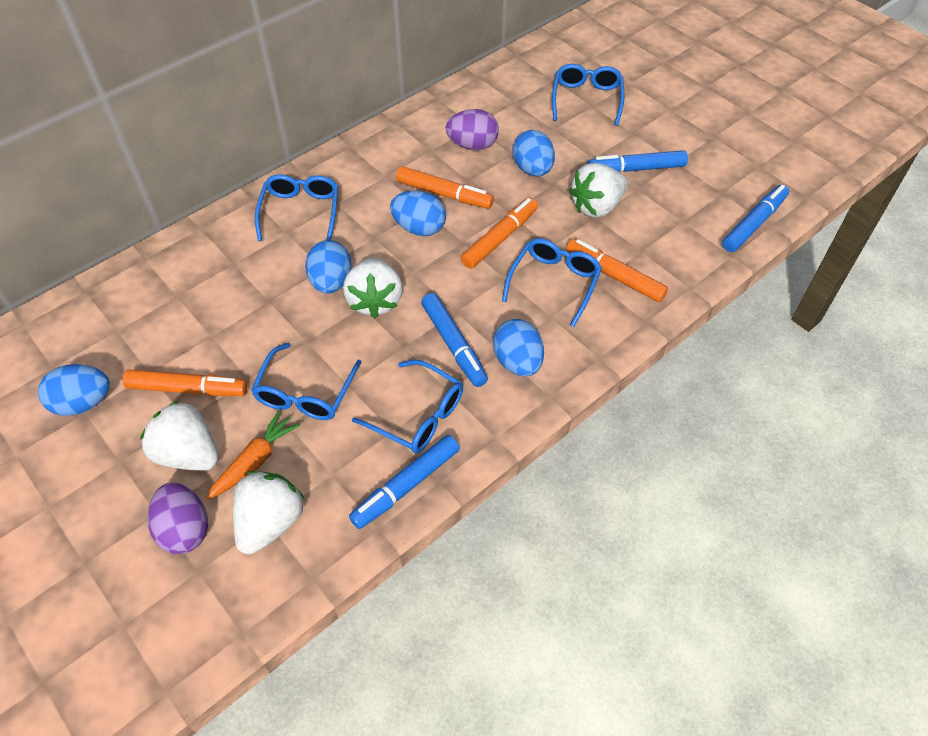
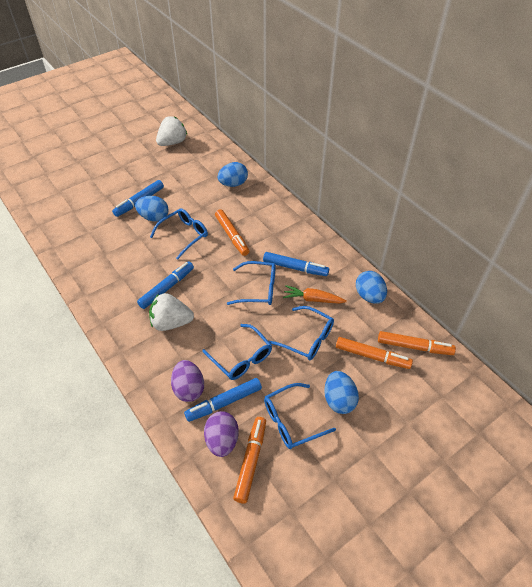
blue egg: 5 -> 4
white strawberry: 4 -> 2

